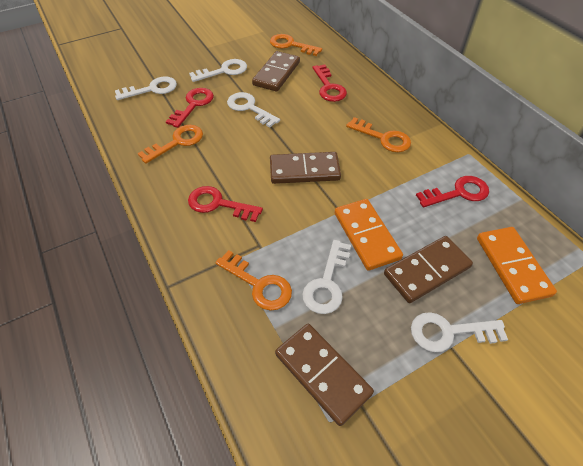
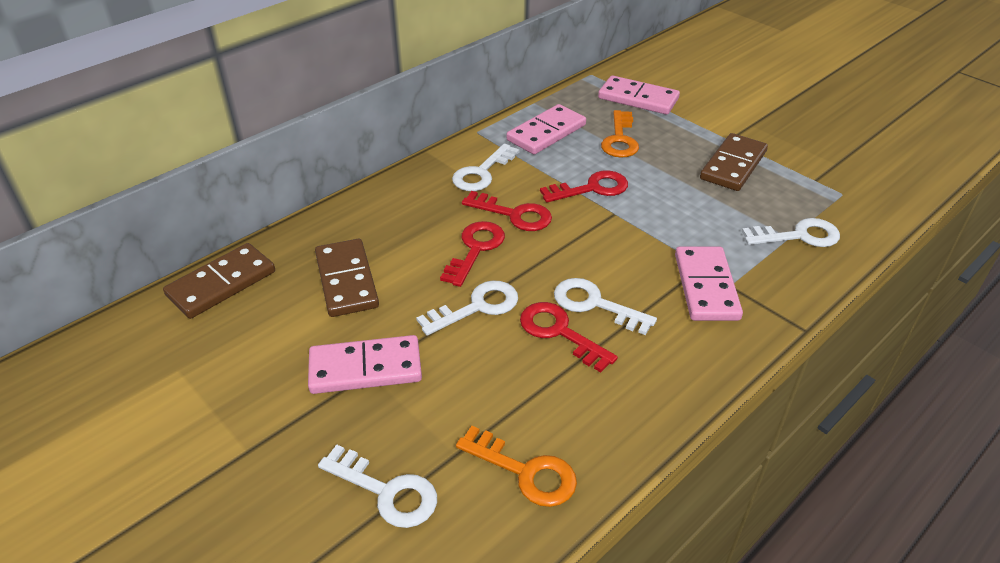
brown domino: 4 -> 3
orange domino: 2 -> 0
orange key: 4 -> 2
pink domino: 0 -> 4

